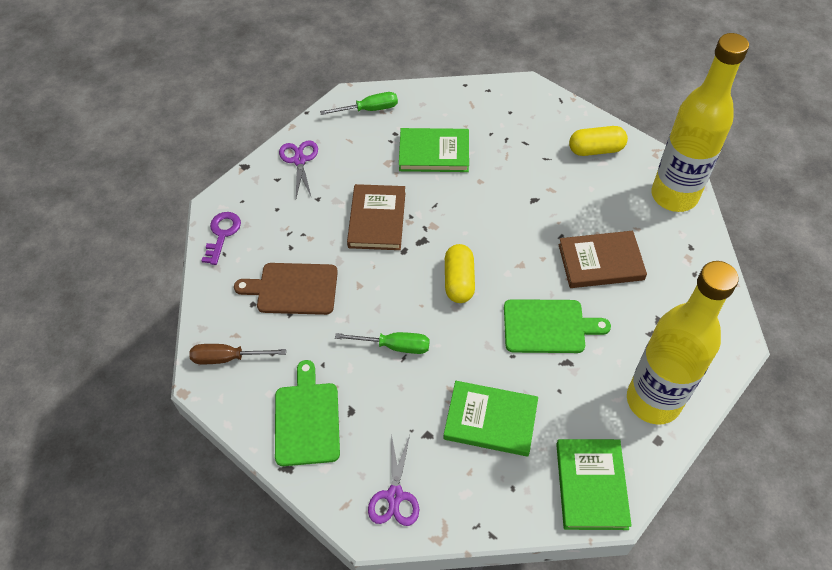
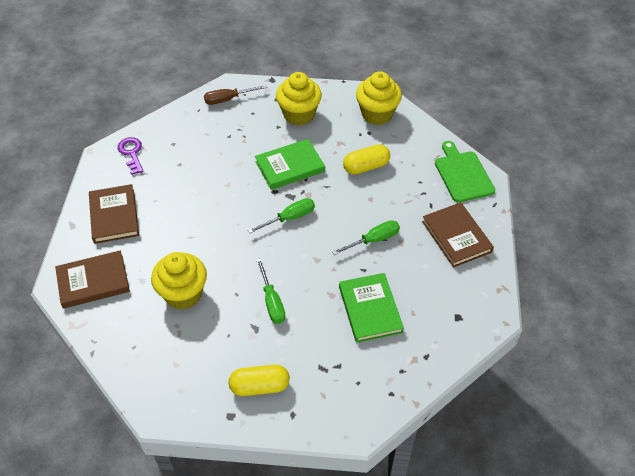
brown book: 2 -> 3
brown cutting board: 1 -> 0
green book: 3 -> 2
green cutting board: 2 -> 1
green screwdriver: 2 -> 3
purple scissors: 2 -> 0
yellow bottle: 2 -> 0
yellow cupcake: 0 -> 3

